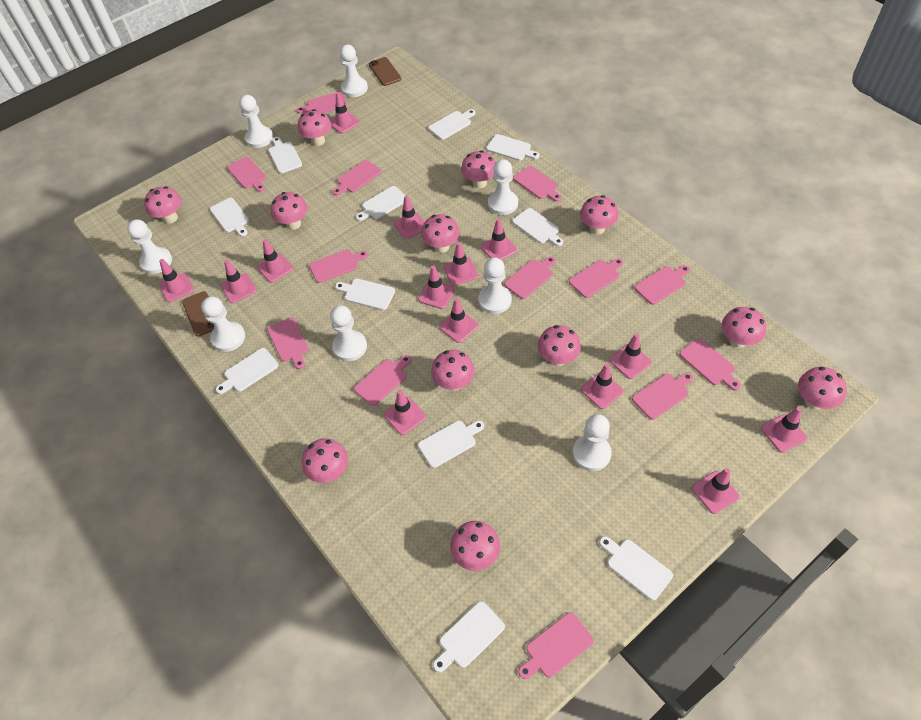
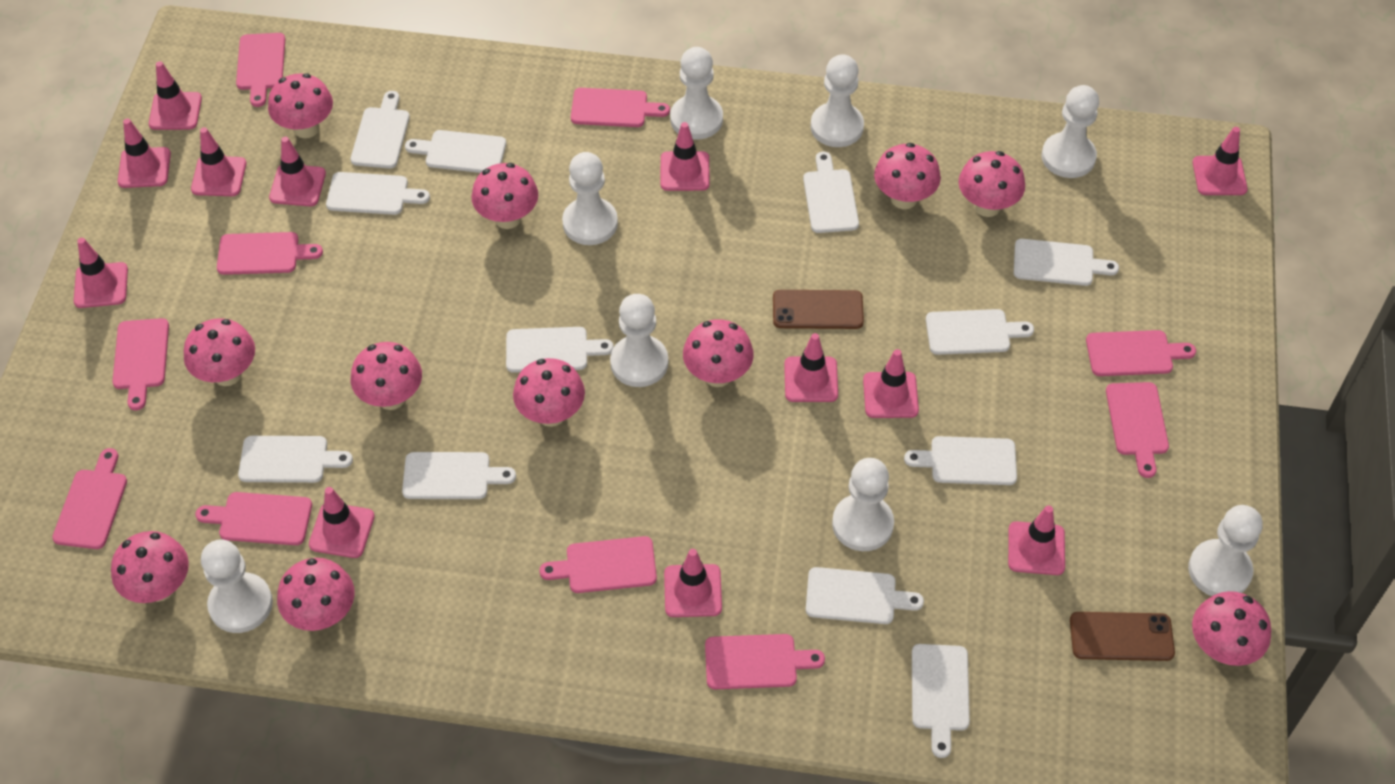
pink cutting board: 13 -> 10
pink mushroom: 12 -> 11
pink traffic cone: 14 -> 12
white cutting board: 11 -> 12

